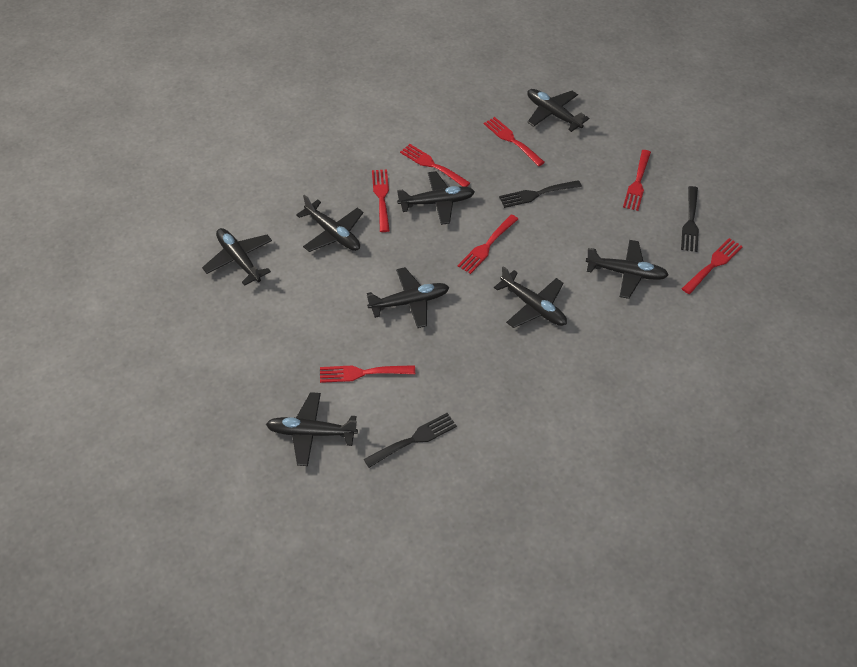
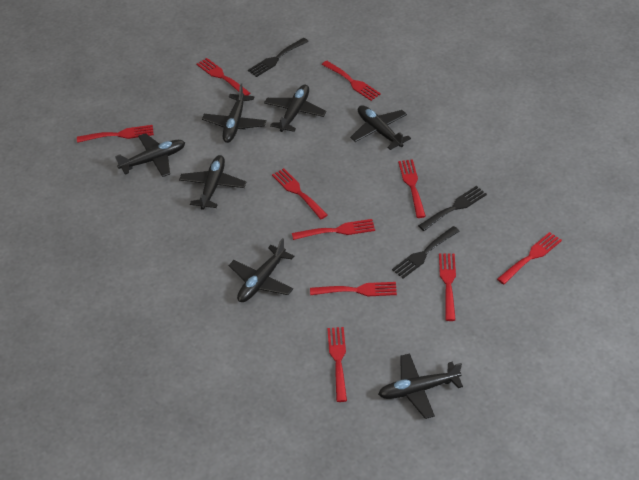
black plane: 8 -> 7
red fork: 7 -> 10

